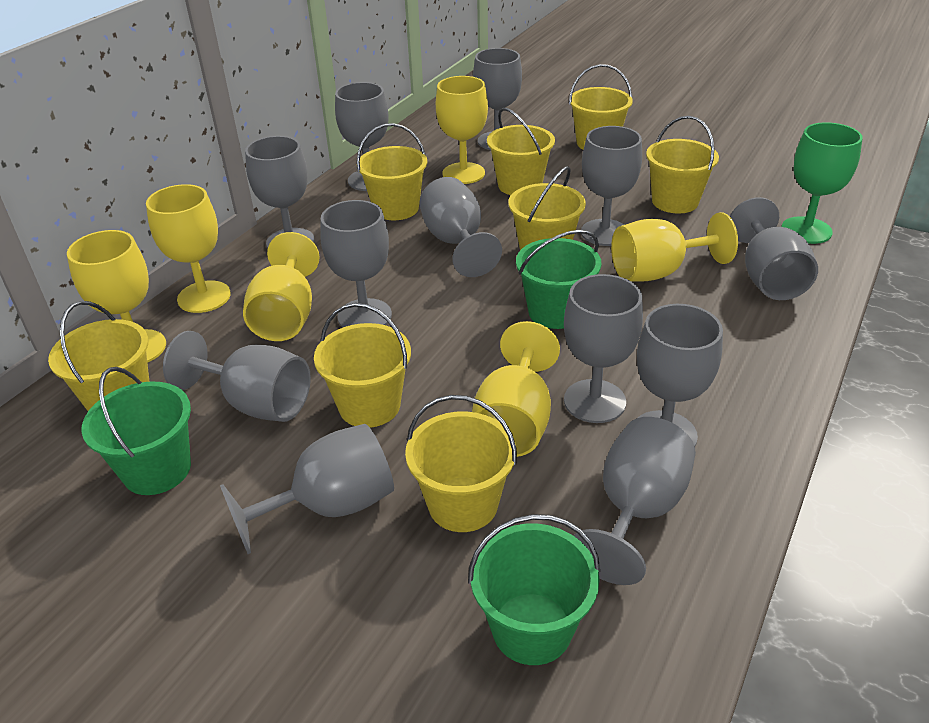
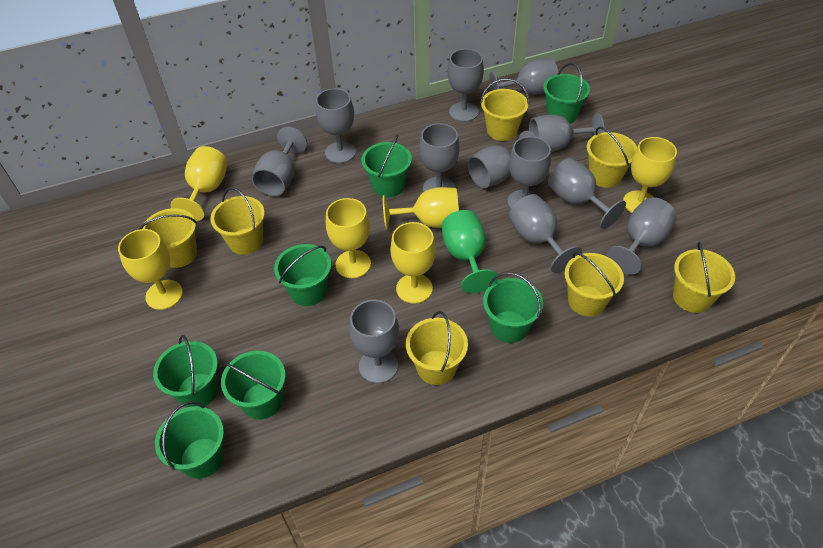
green bucket: 3 -> 7
yellow bucket: 8 -> 7

